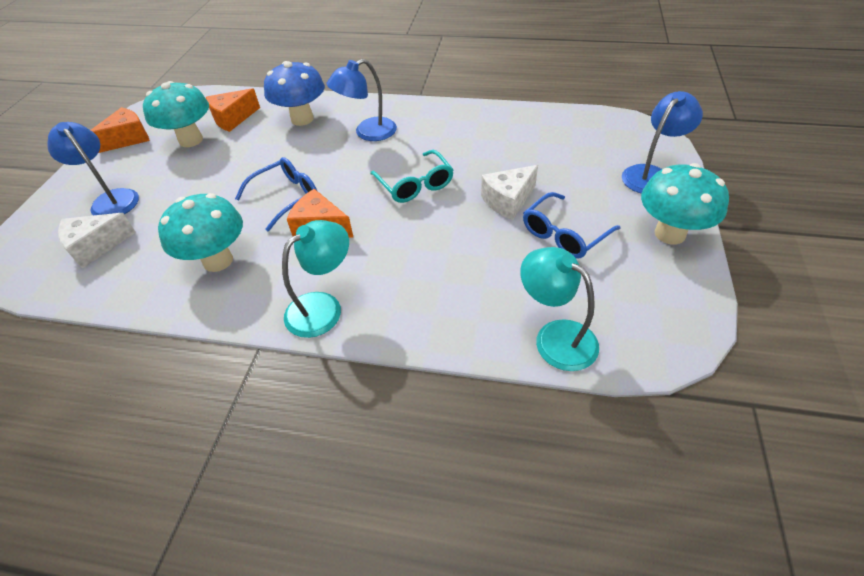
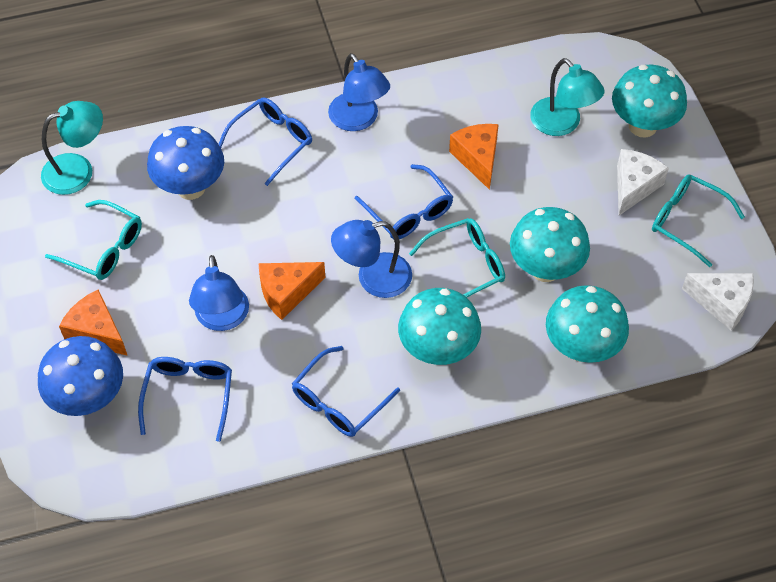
blue glasses: 2 -> 4
blue mushroom: 1 -> 2
turquoise glasses: 1 -> 3
turquoise mushroom: 3 -> 4

